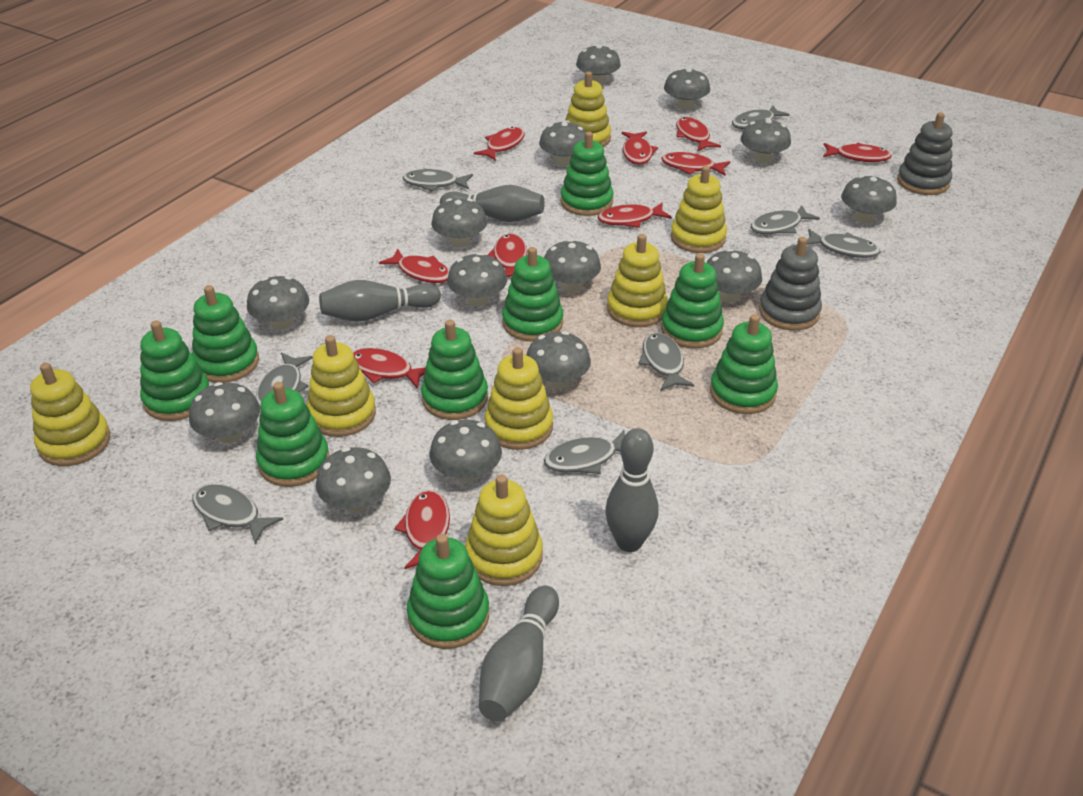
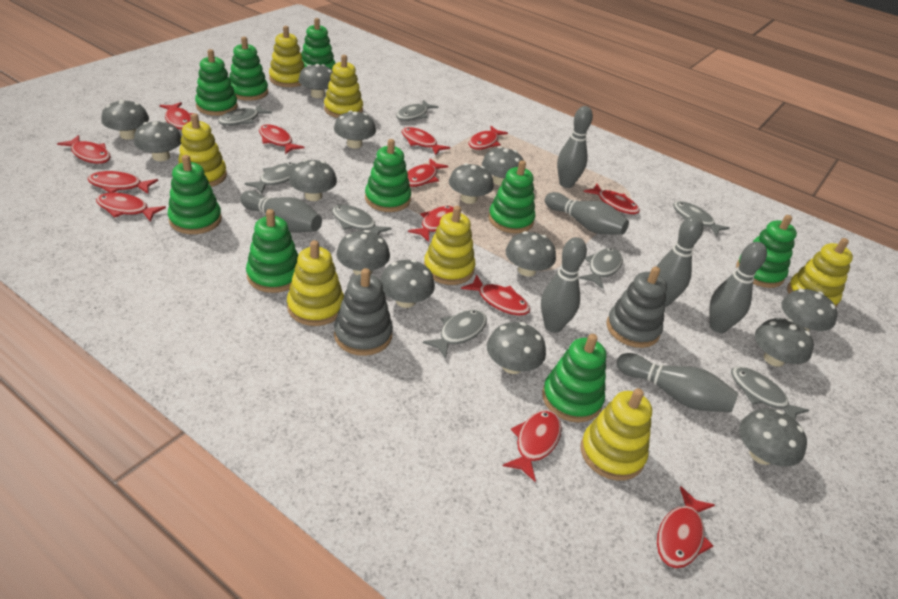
grey bowling pin: 4 -> 7
red fish: 10 -> 13

